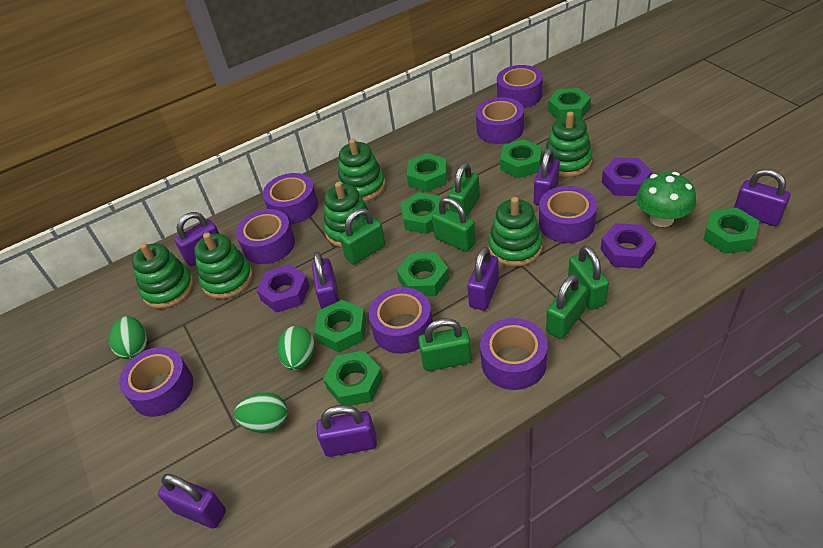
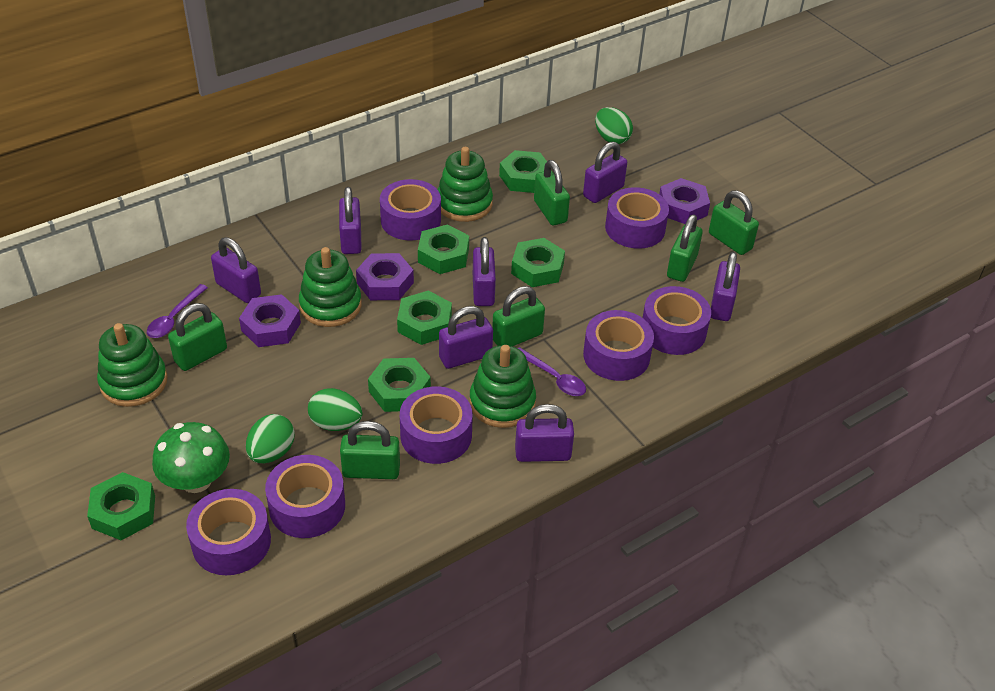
green nut: 8 -> 6
green stacking toy: 6 -> 4
purple spoon: 0 -> 2
purple tape: 8 -> 7

